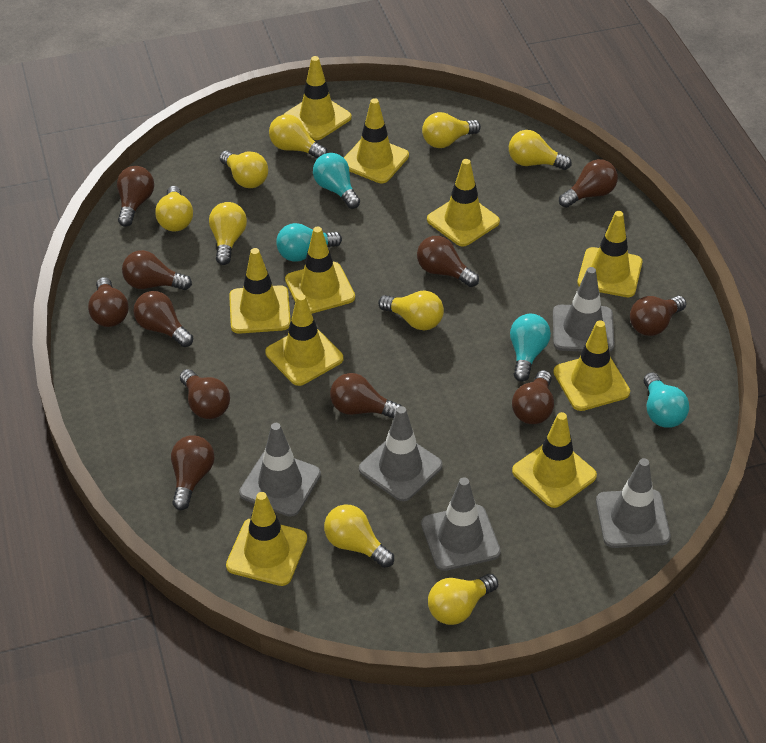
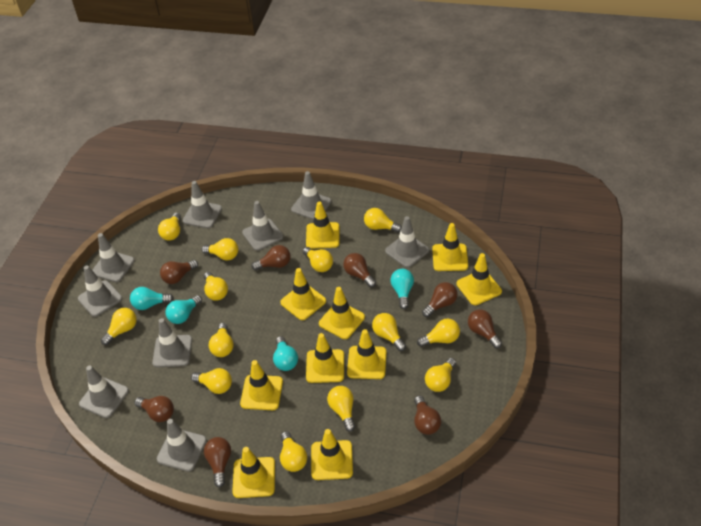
brown light bulb: 11 -> 8
grey traffic cone: 5 -> 9
yellow light bulb: 9 -> 13

